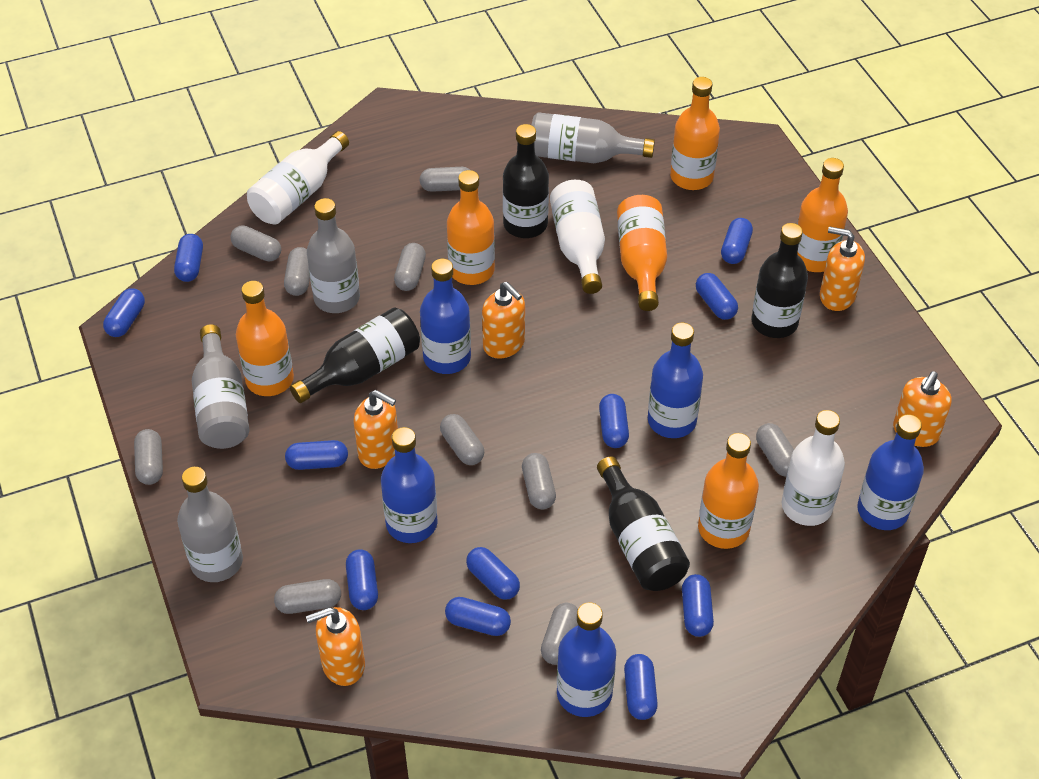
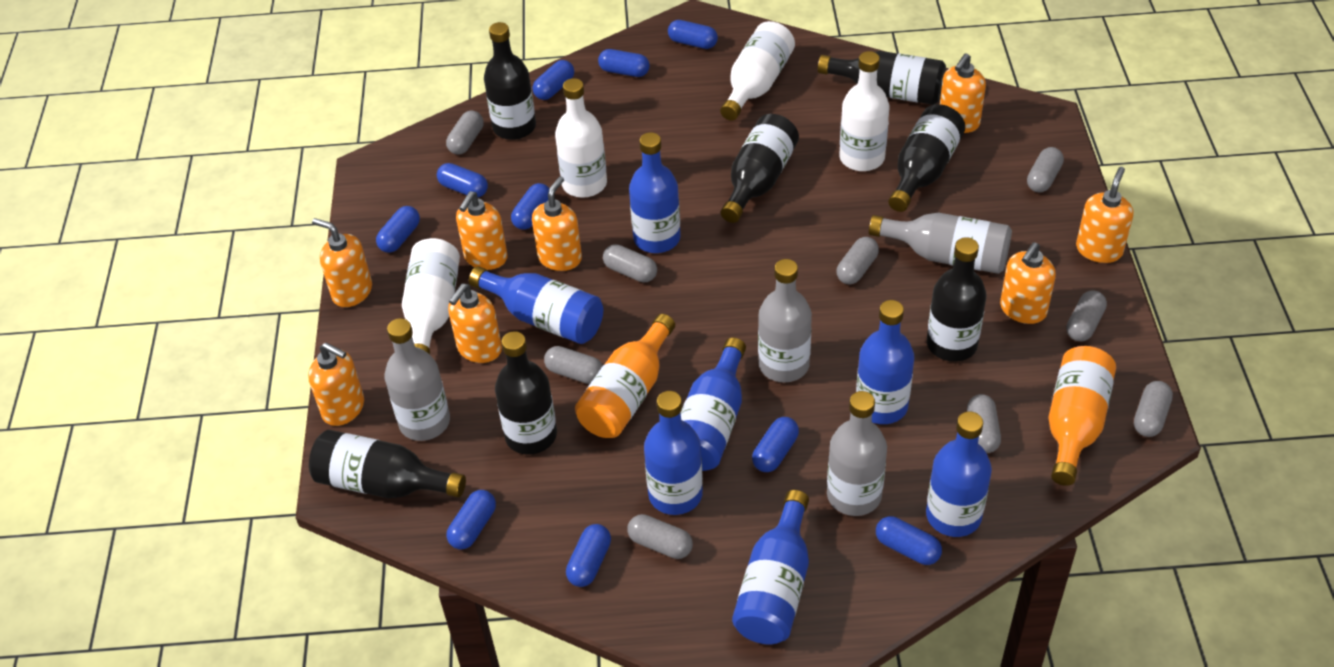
black bottle: 4 -> 7
blue bottle: 5 -> 7
blue capsule: 11 -> 10
grey capsule: 10 -> 9
orange bottle: 6 -> 2
orange soap dispenser: 5 -> 8
white bottle: 3 -> 4

